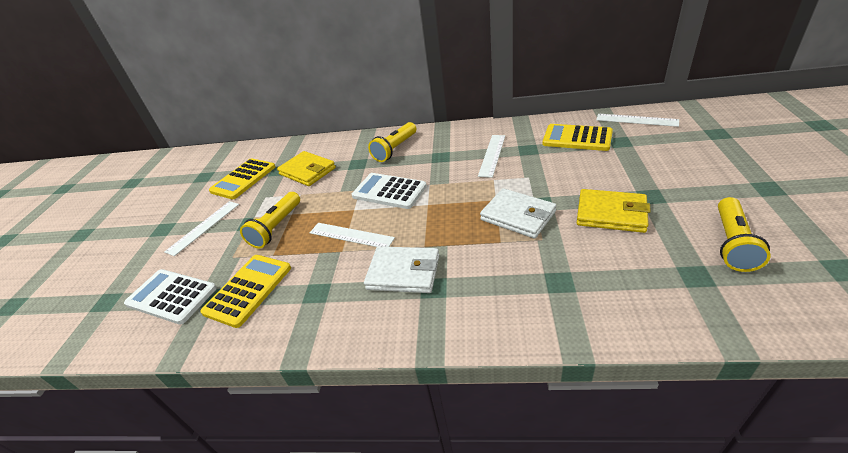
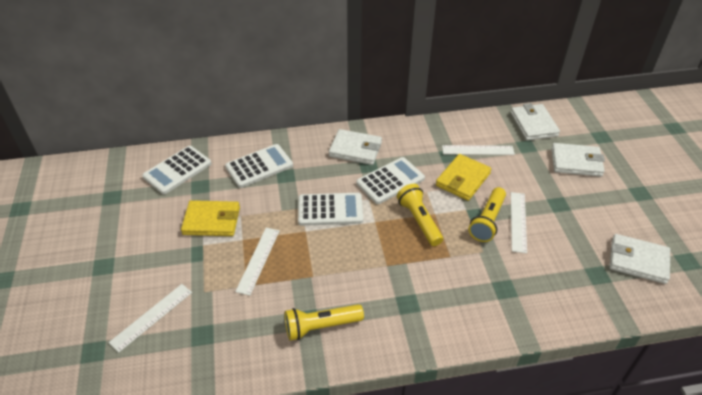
white calculator: 2 -> 4
white wallet: 2 -> 4
yellow calculator: 3 -> 0

